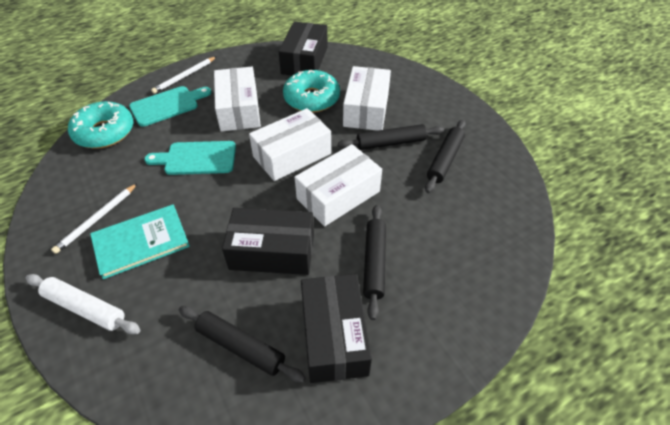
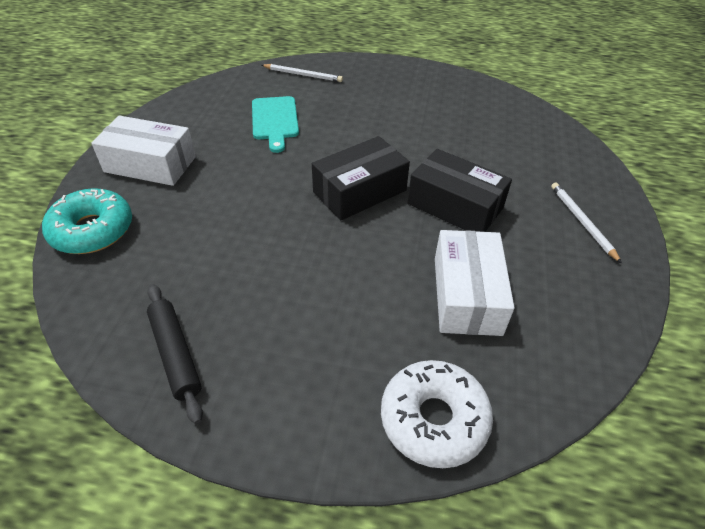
black box: 3 -> 2
black rolling pin: 4 -> 1
turquoise book: 1 -> 0
turquoise cutting board: 2 -> 1
turquoise donut: 2 -> 1
white box: 4 -> 2
white donut: 0 -> 1
white rolling pin: 1 -> 0

